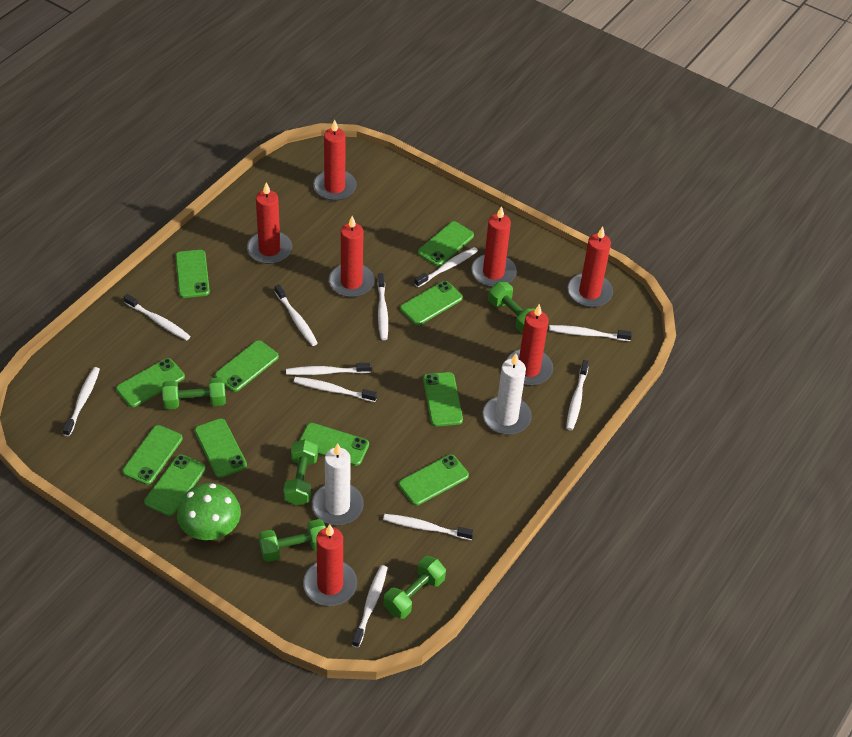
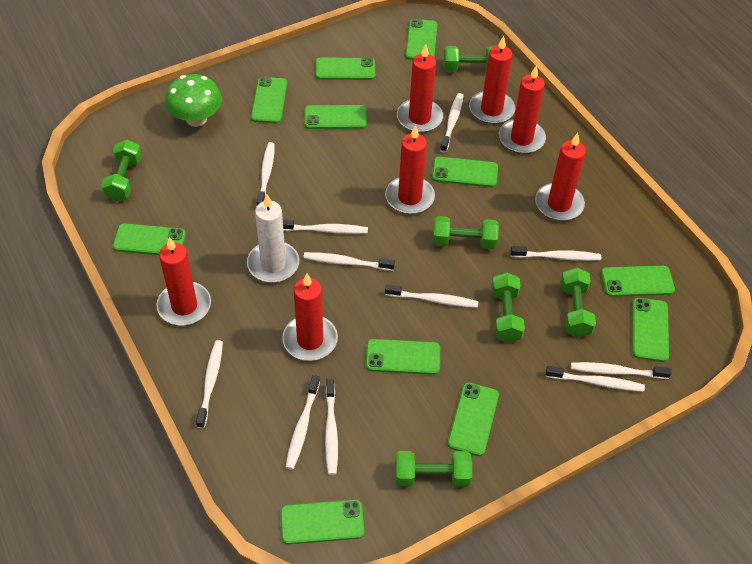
green dumbbell: 5 -> 6
white candle: 2 -> 1

